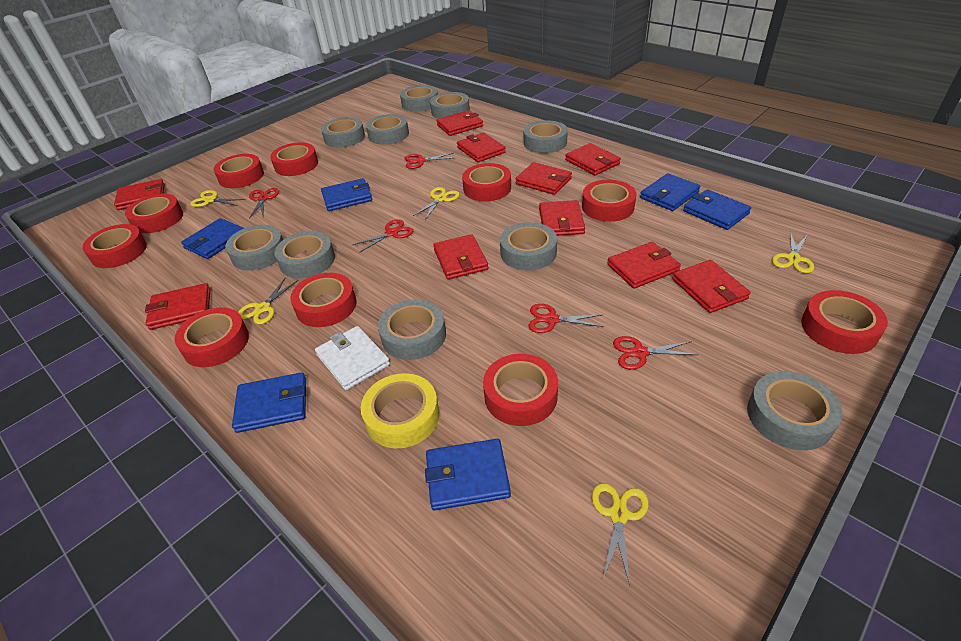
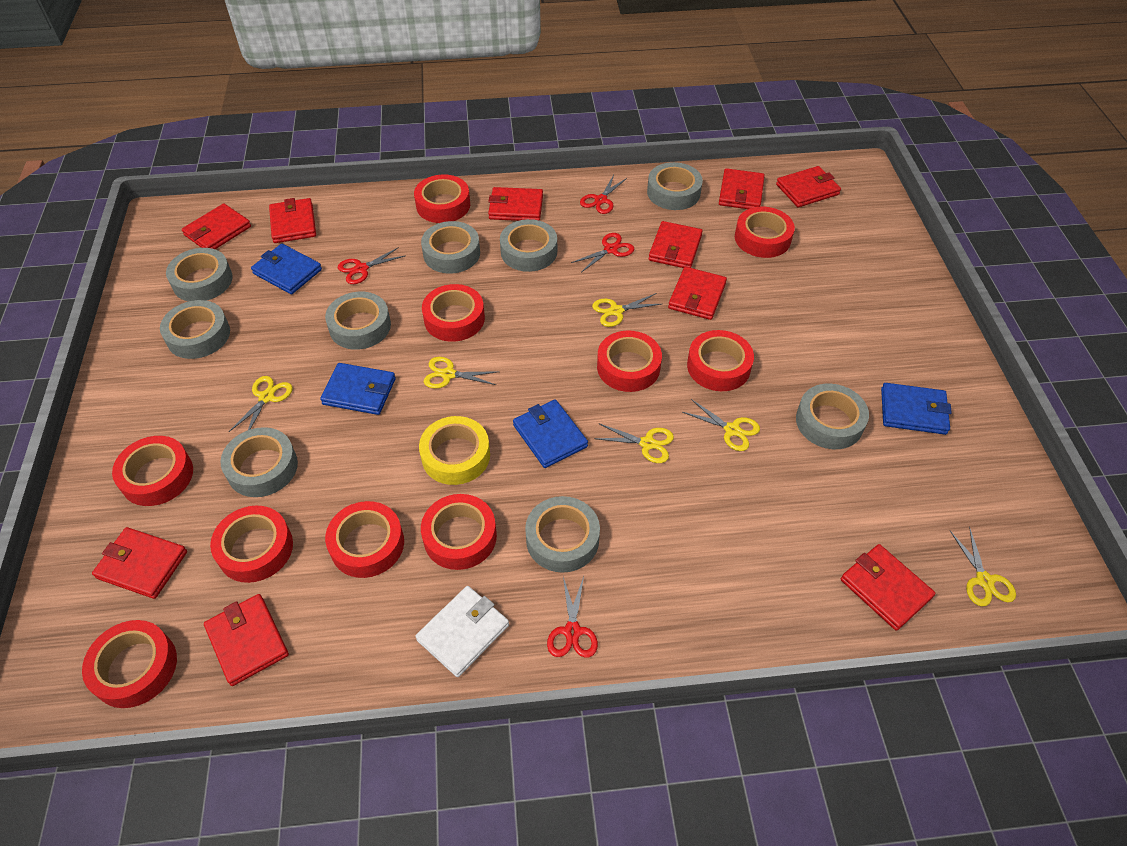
blue wallet: 6 -> 4
grey tape: 10 -> 9
red scissors: 5 -> 4
yellow scissors: 5 -> 6

